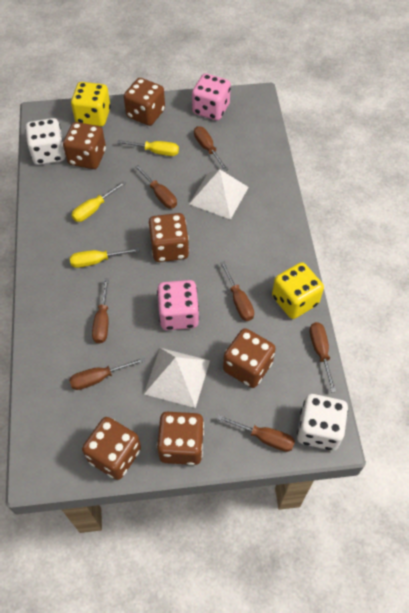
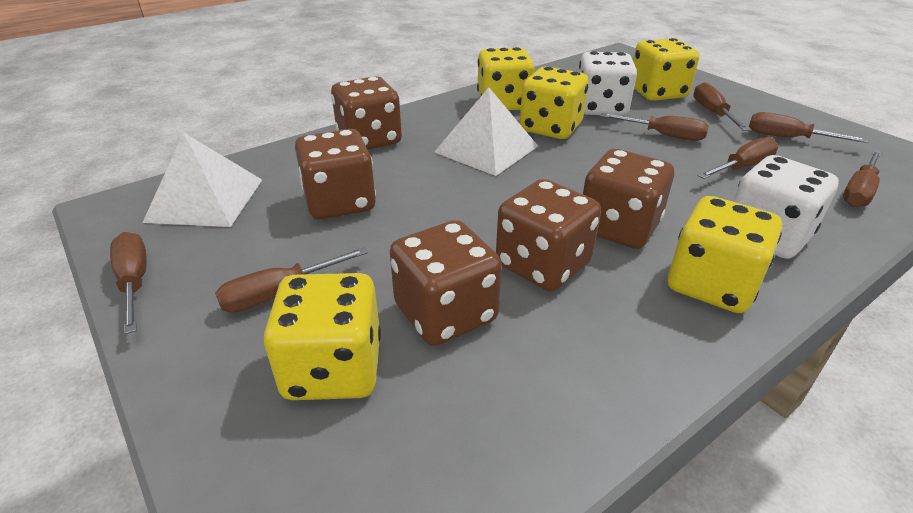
brown dice: 6 -> 5
pink dice: 2 -> 0
yellow dice: 2 -> 5
yellow screwdriver: 3 -> 0

